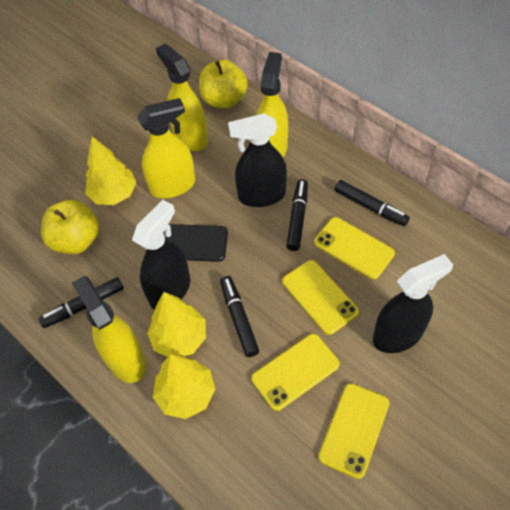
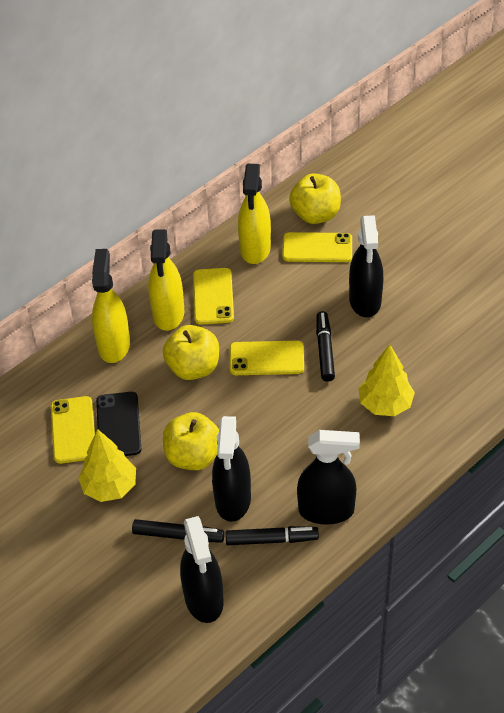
black marker: 4 -> 3
black spray bottle: 3 -> 4
yellow apple: 2 -> 3
yellow spray bottle: 4 -> 3
yellow tree: 3 -> 2

